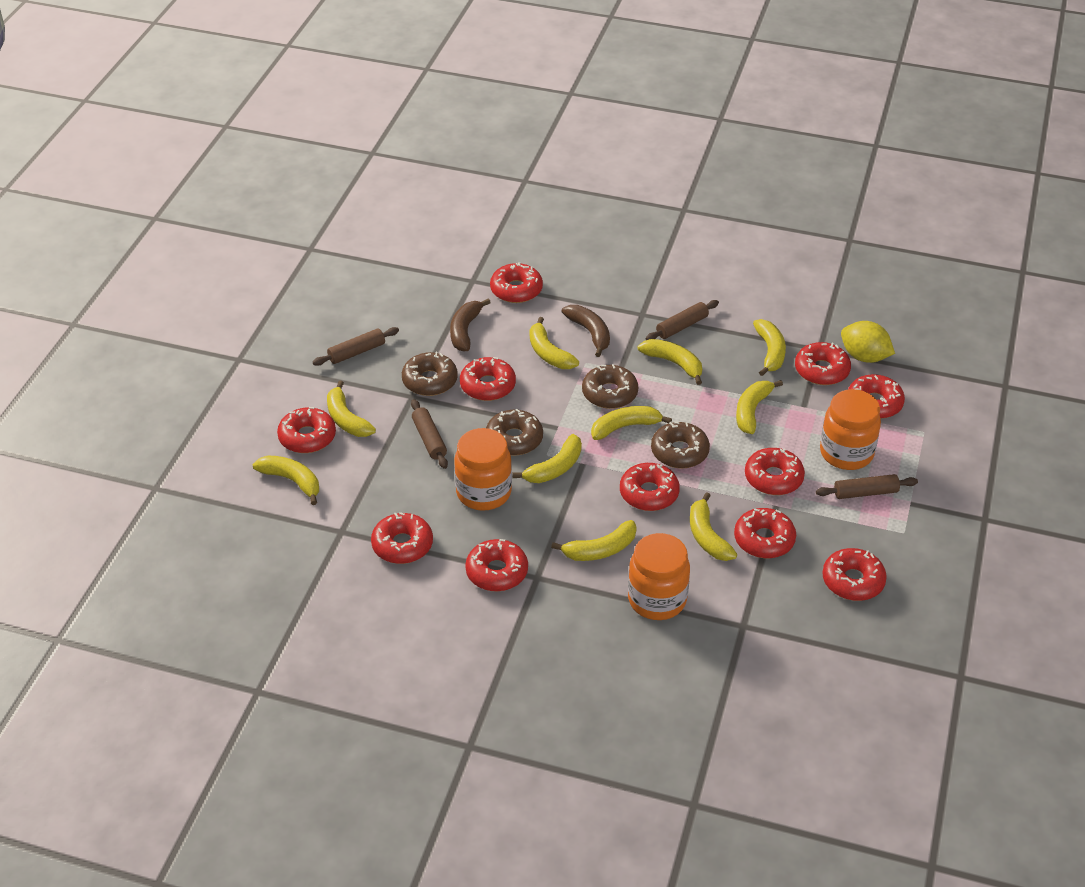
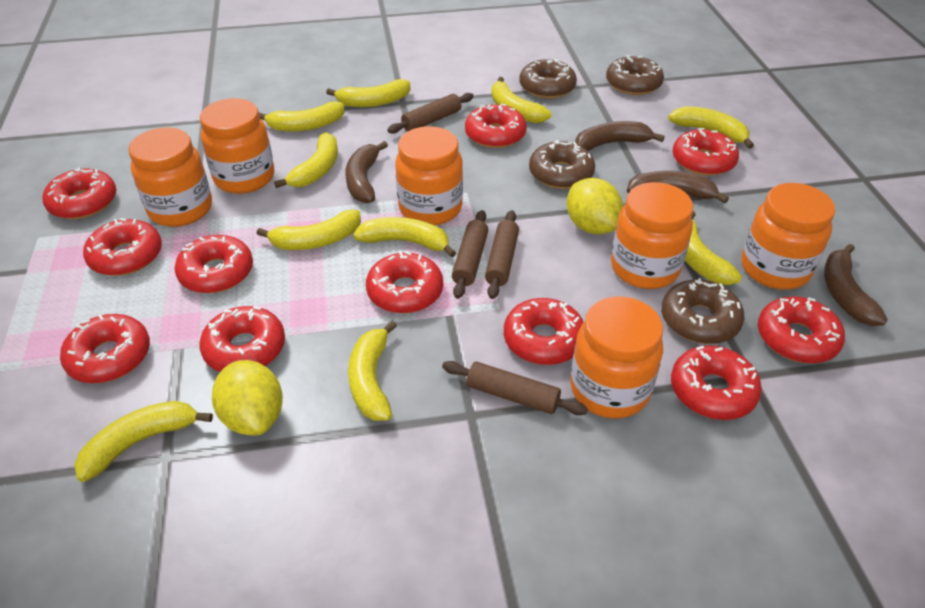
brown banana: 2 -> 4
orange jar: 3 -> 6
yellow lemon: 1 -> 2

